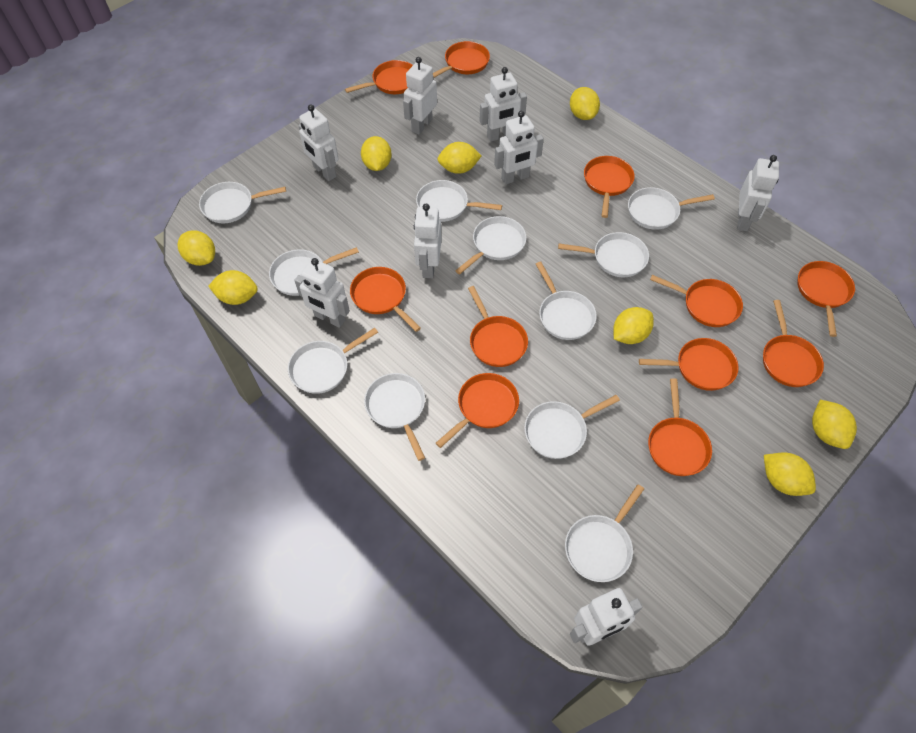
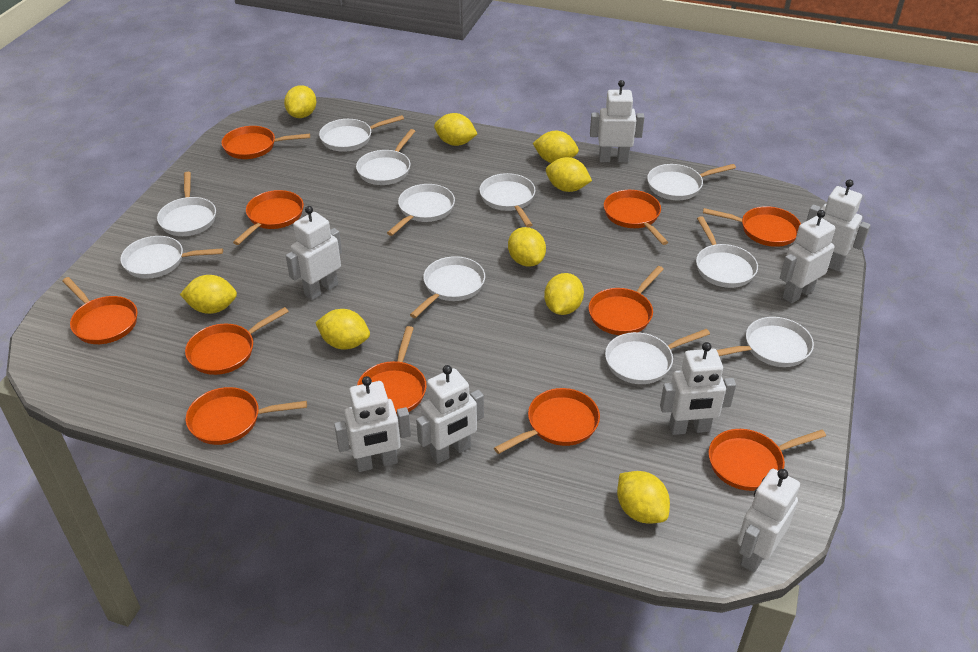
yellow lemon: 8 -> 9

